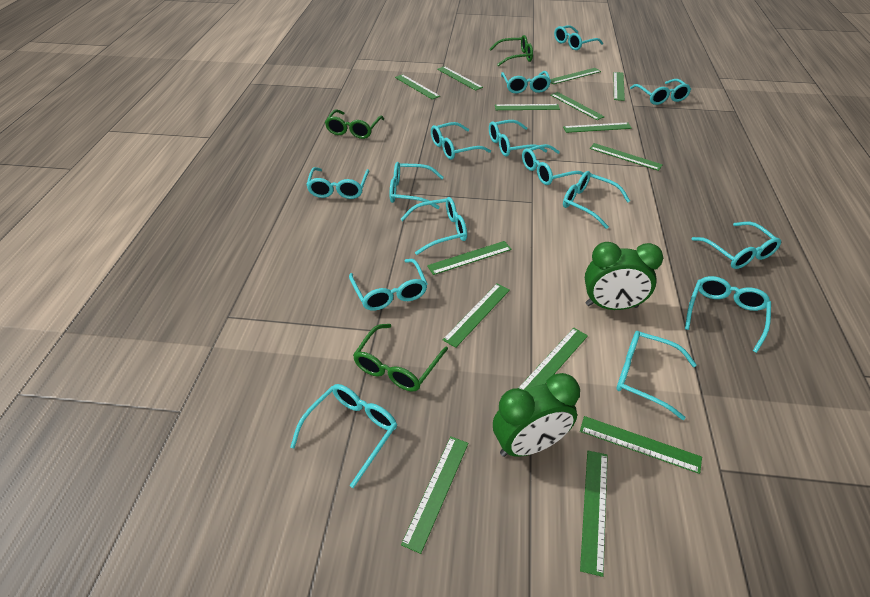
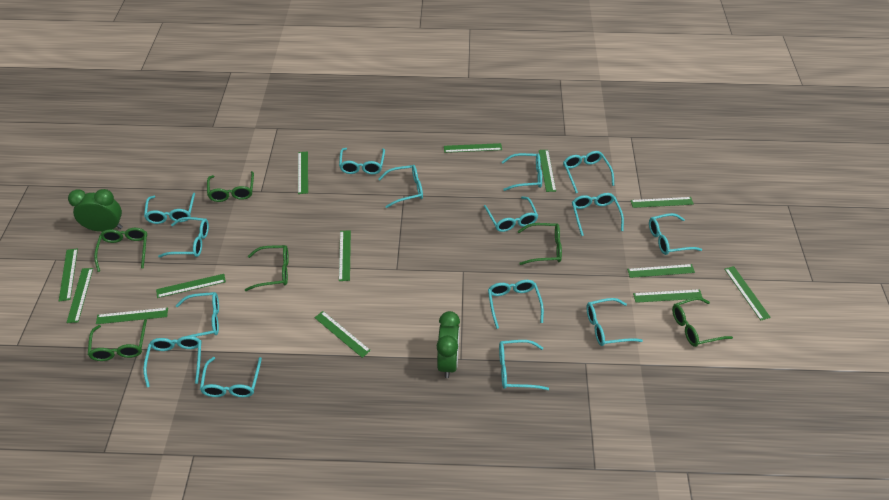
green glasses: 3 -> 6
green ruler: 14 -> 13

